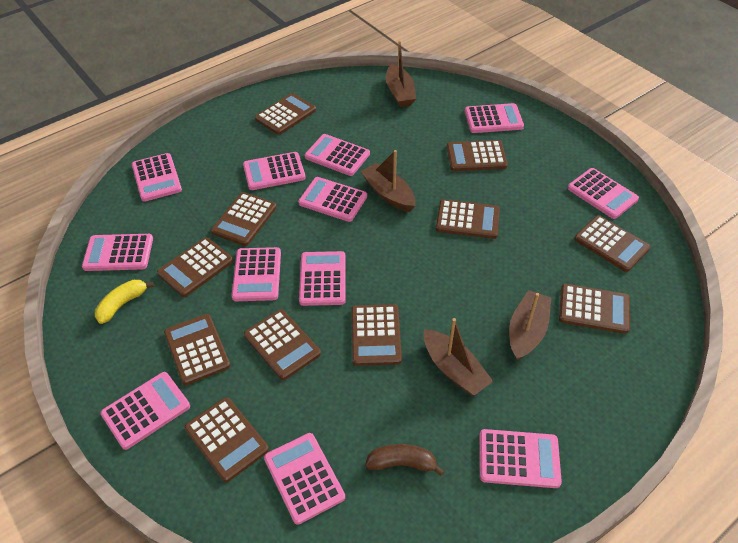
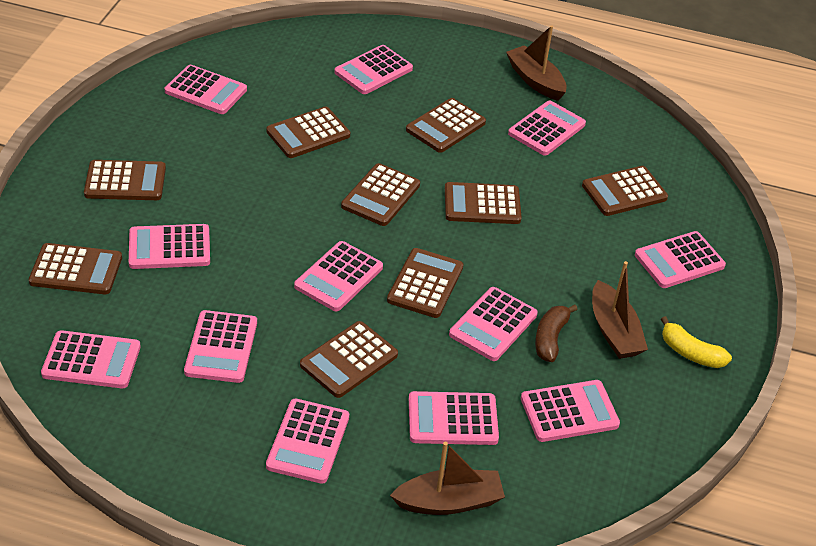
brown boat: 4 -> 3
brown calculator: 11 -> 9

